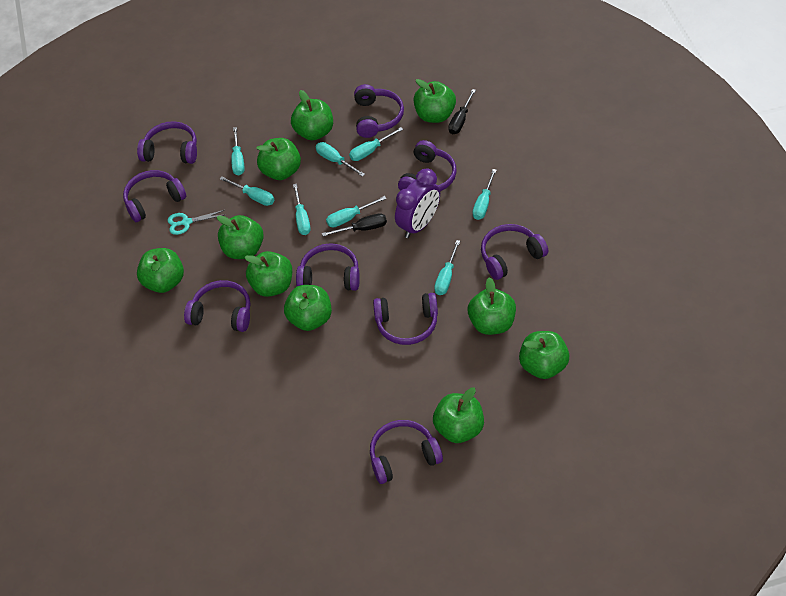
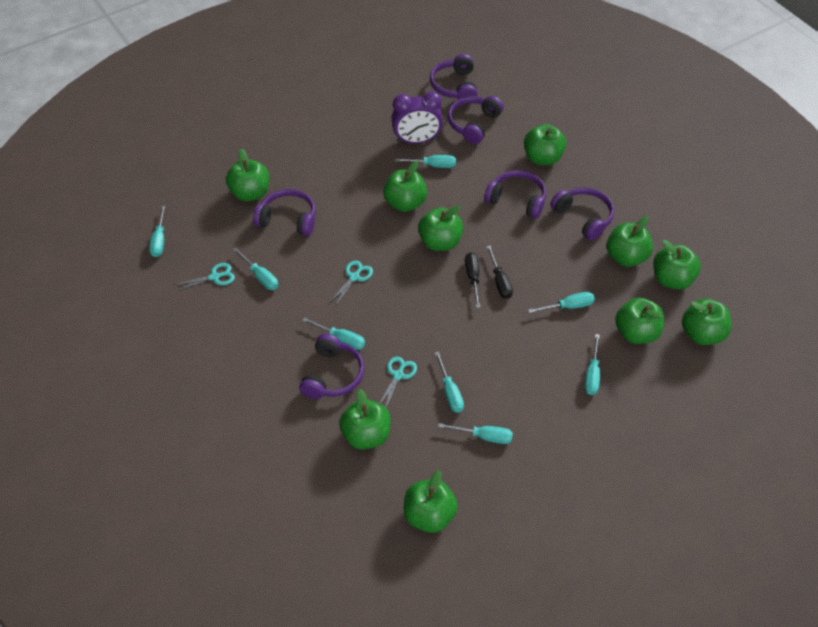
purple headphones: 9 -> 6
turquoise scissors: 1 -> 3

